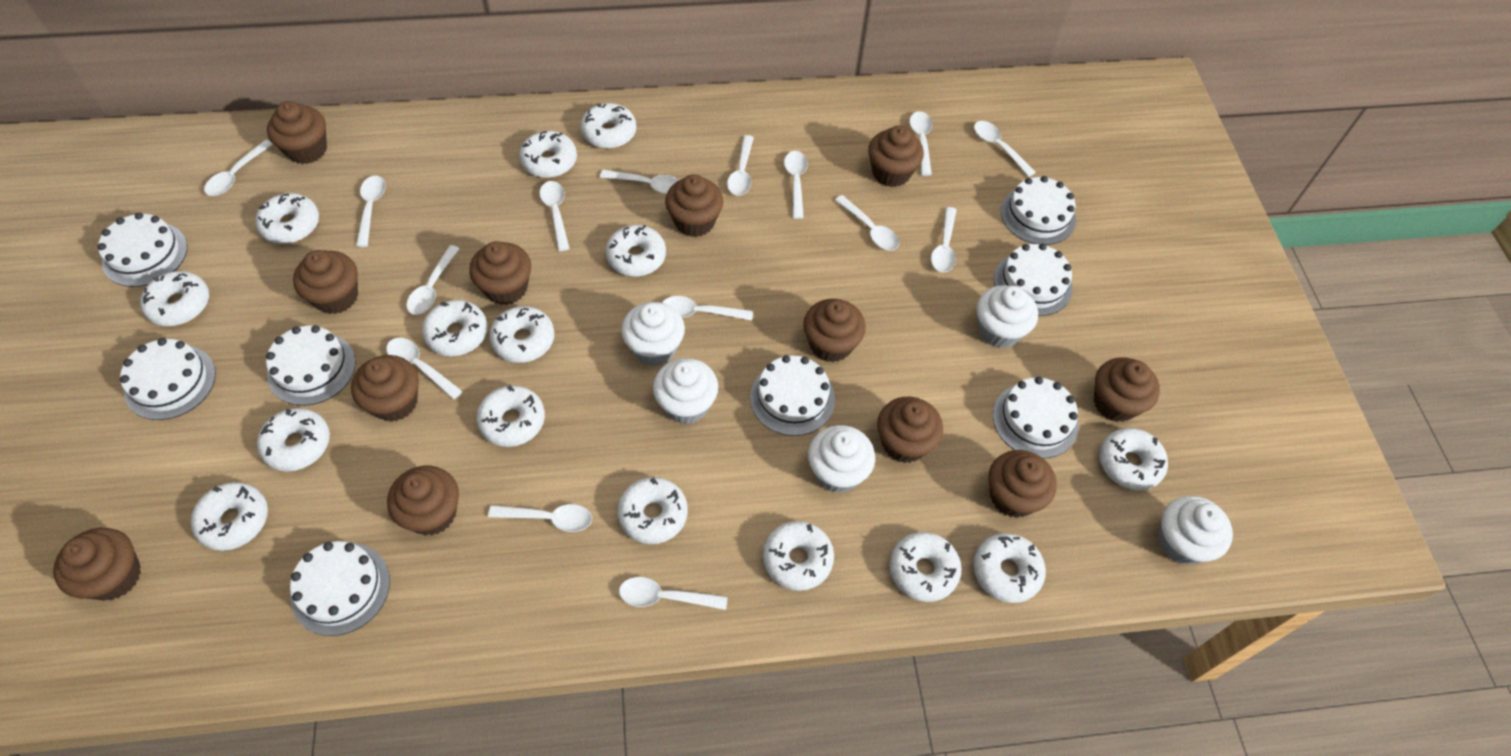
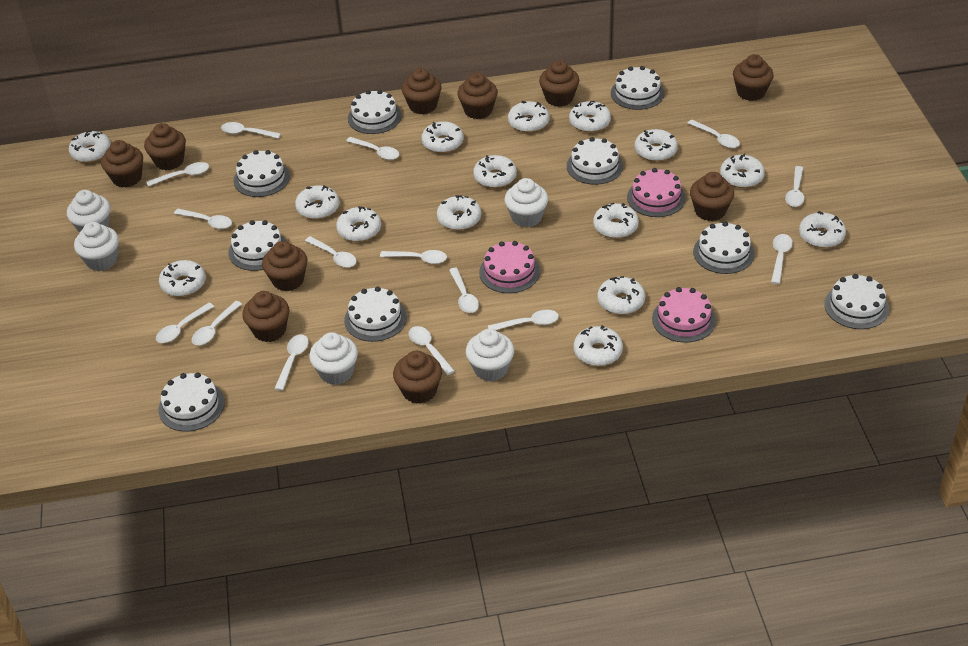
brown cupcake: 12 -> 10
pink cake: 0 -> 3
white cake: 8 -> 9

